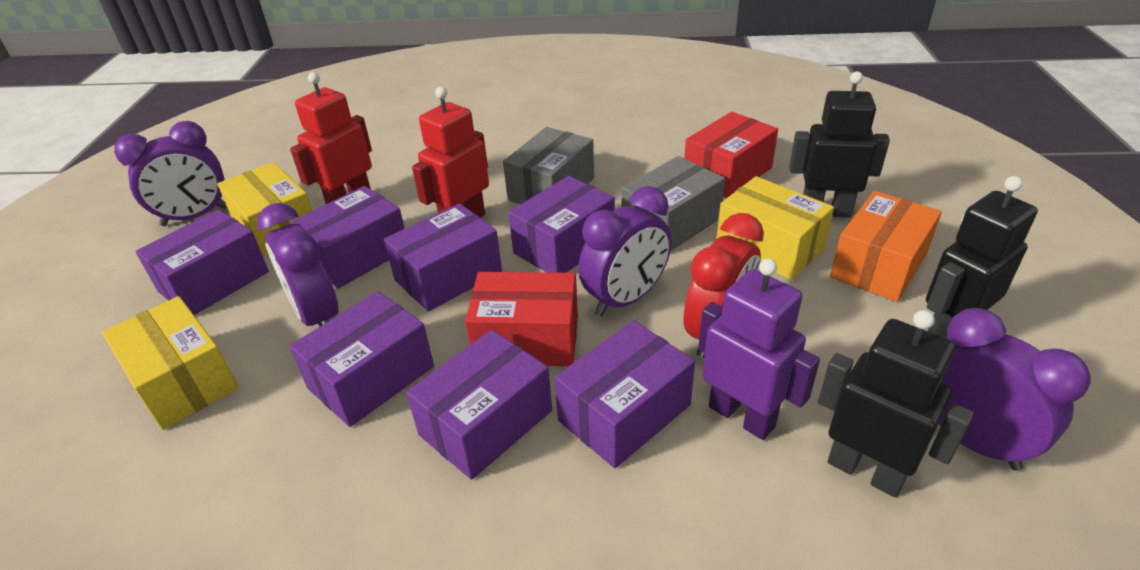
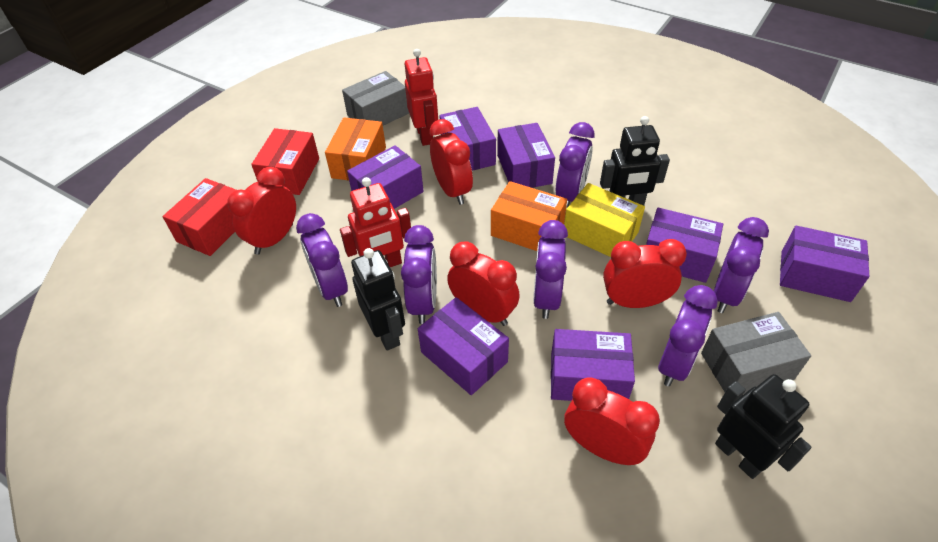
orange box: 1 -> 2
purple clock: 4 -> 6
purple robot: 1 -> 0
red clock: 1 -> 5
yellow box: 3 -> 1

